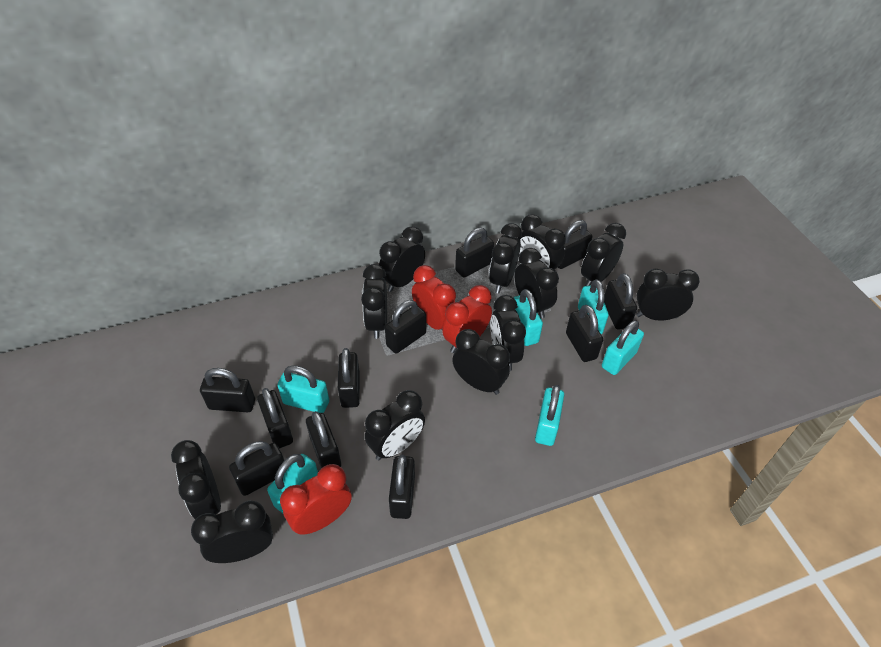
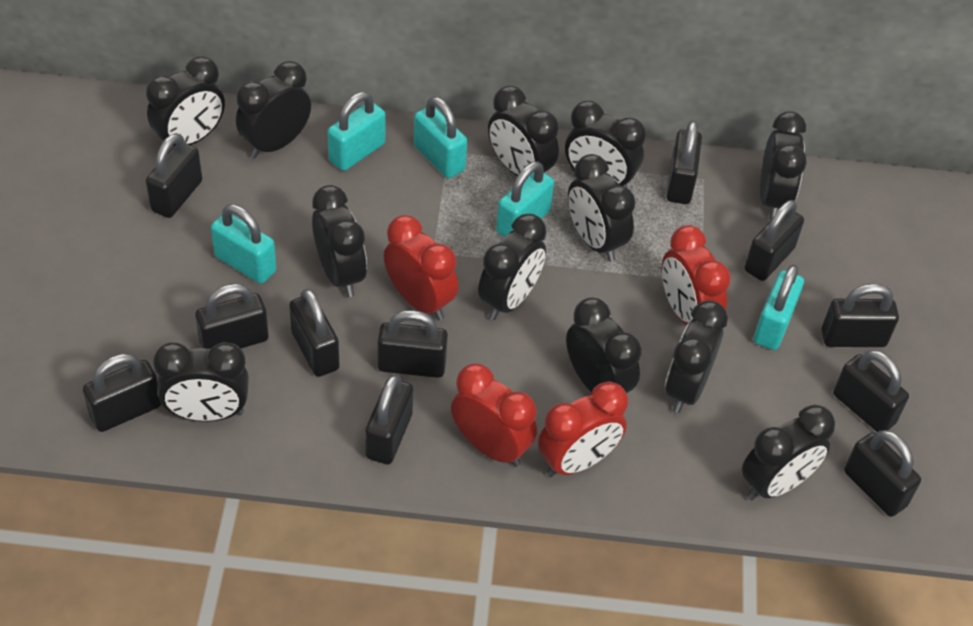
red clock: 3 -> 4
turquoise padlock: 6 -> 5

